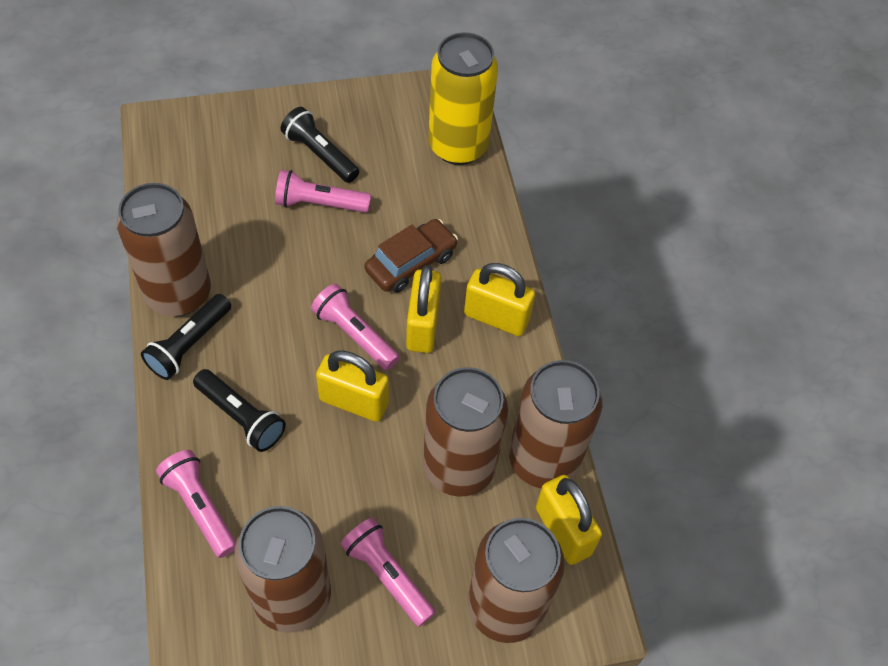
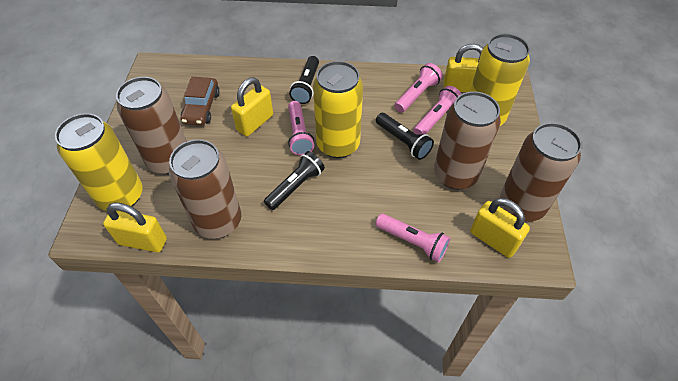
brown can: 5 -> 4
yellow can: 1 -> 3

